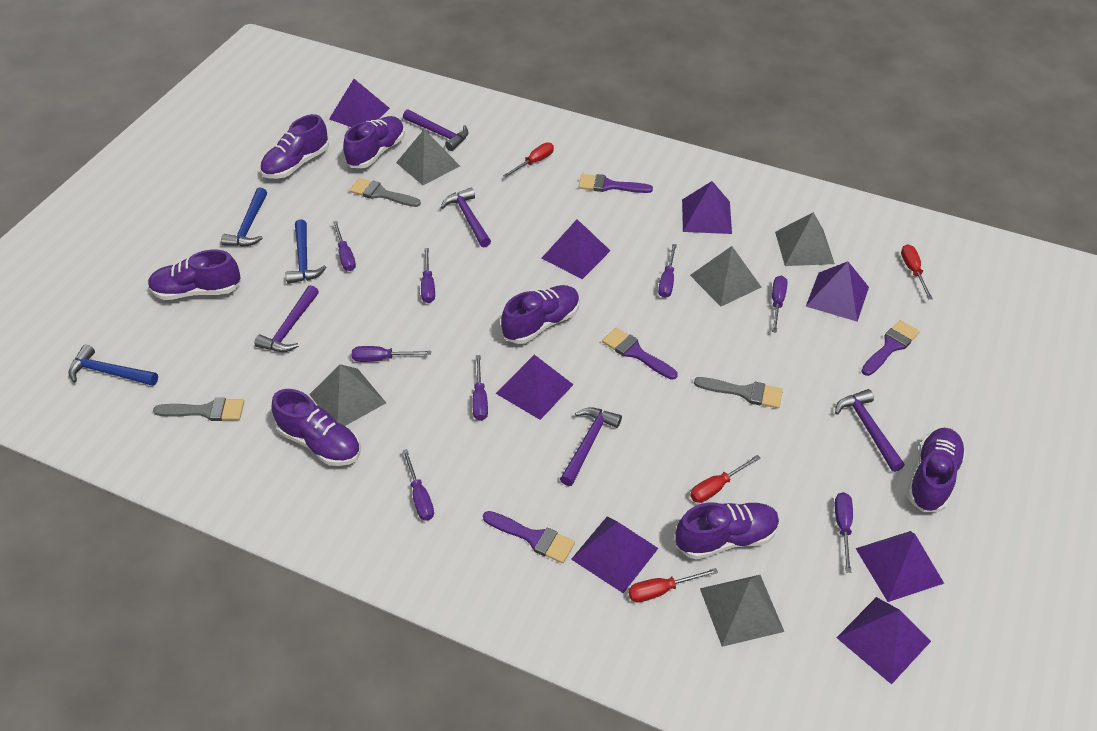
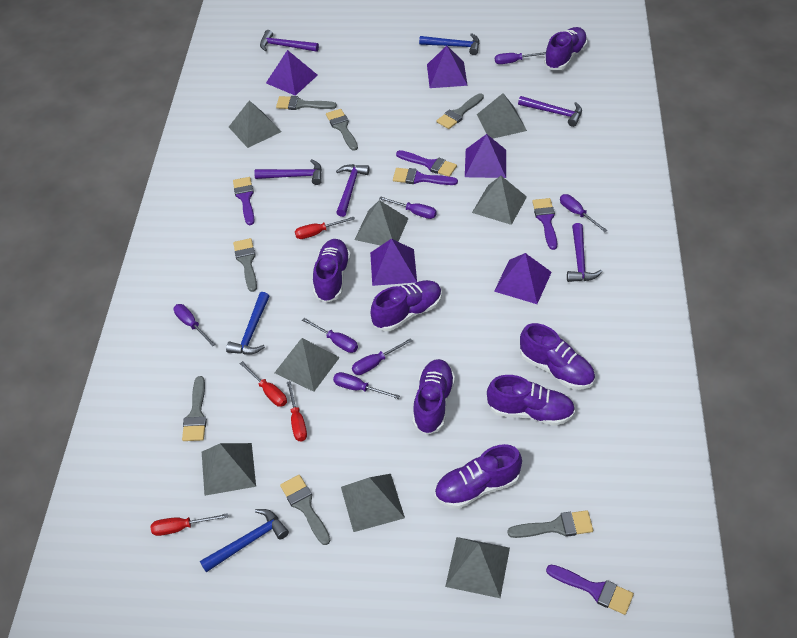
grey brush: 3 -> 7
grey pyramid: 5 -> 8
purple brush: 4 -> 5
purple pyramid: 8 -> 5
purple screwdriver: 8 -> 7

